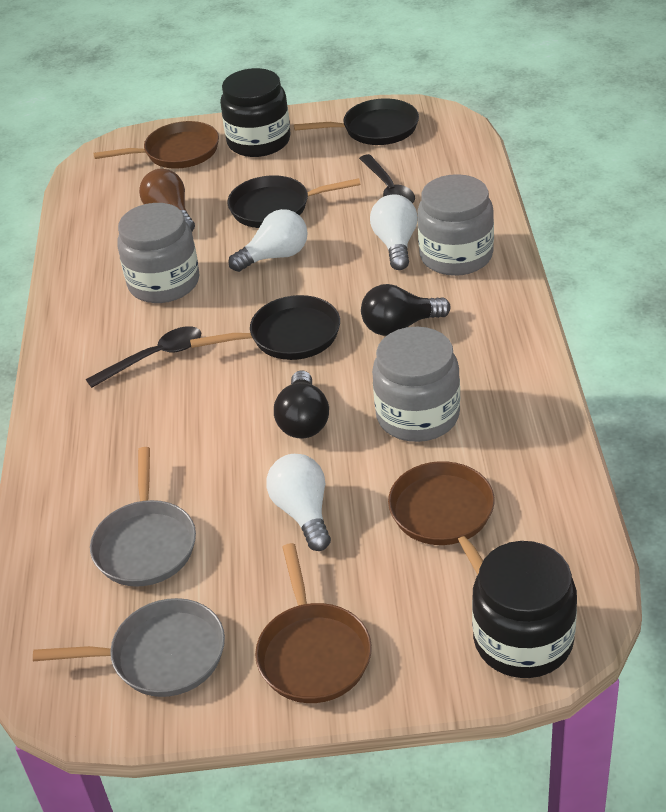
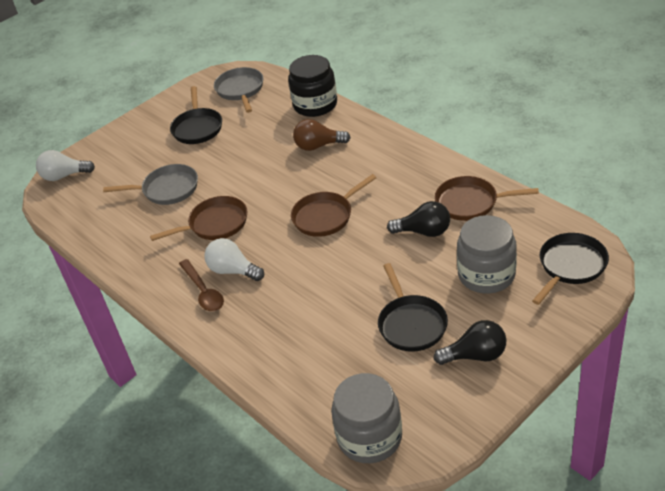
black jar: 2 -> 1
black spoon: 2 -> 0
brown spoon: 0 -> 1
grey jar: 3 -> 2
white light bulb: 3 -> 2

